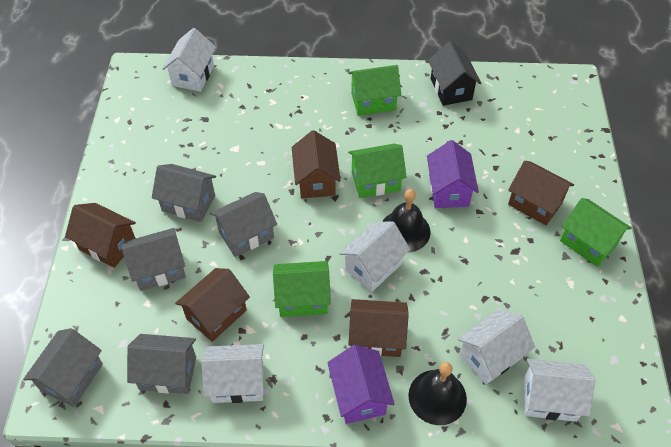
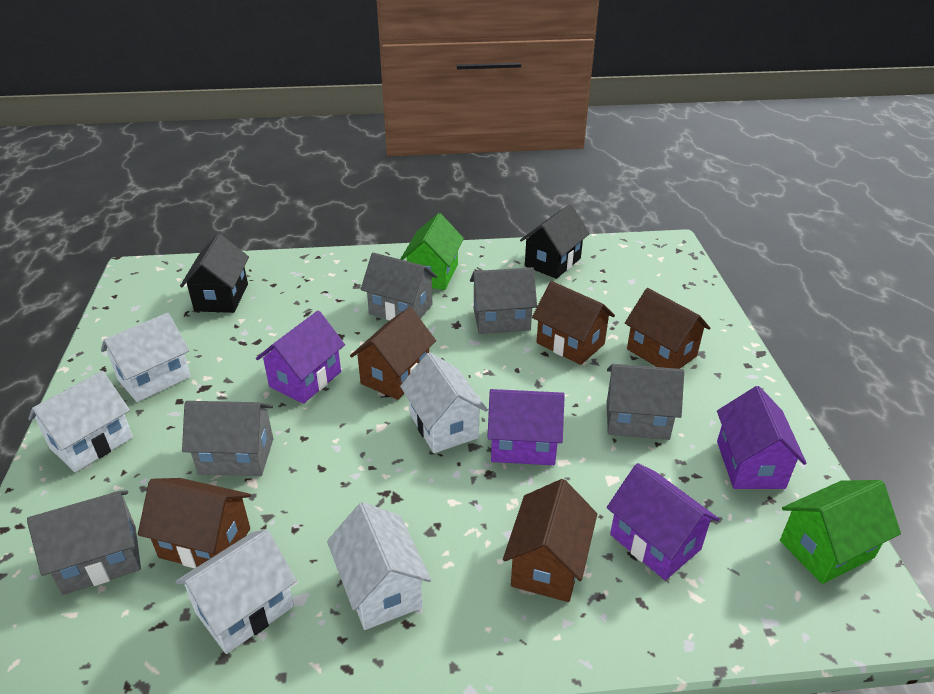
black bell: 2 -> 0
black house: 1 -> 2
green house: 4 -> 2
purple house: 2 -> 4

